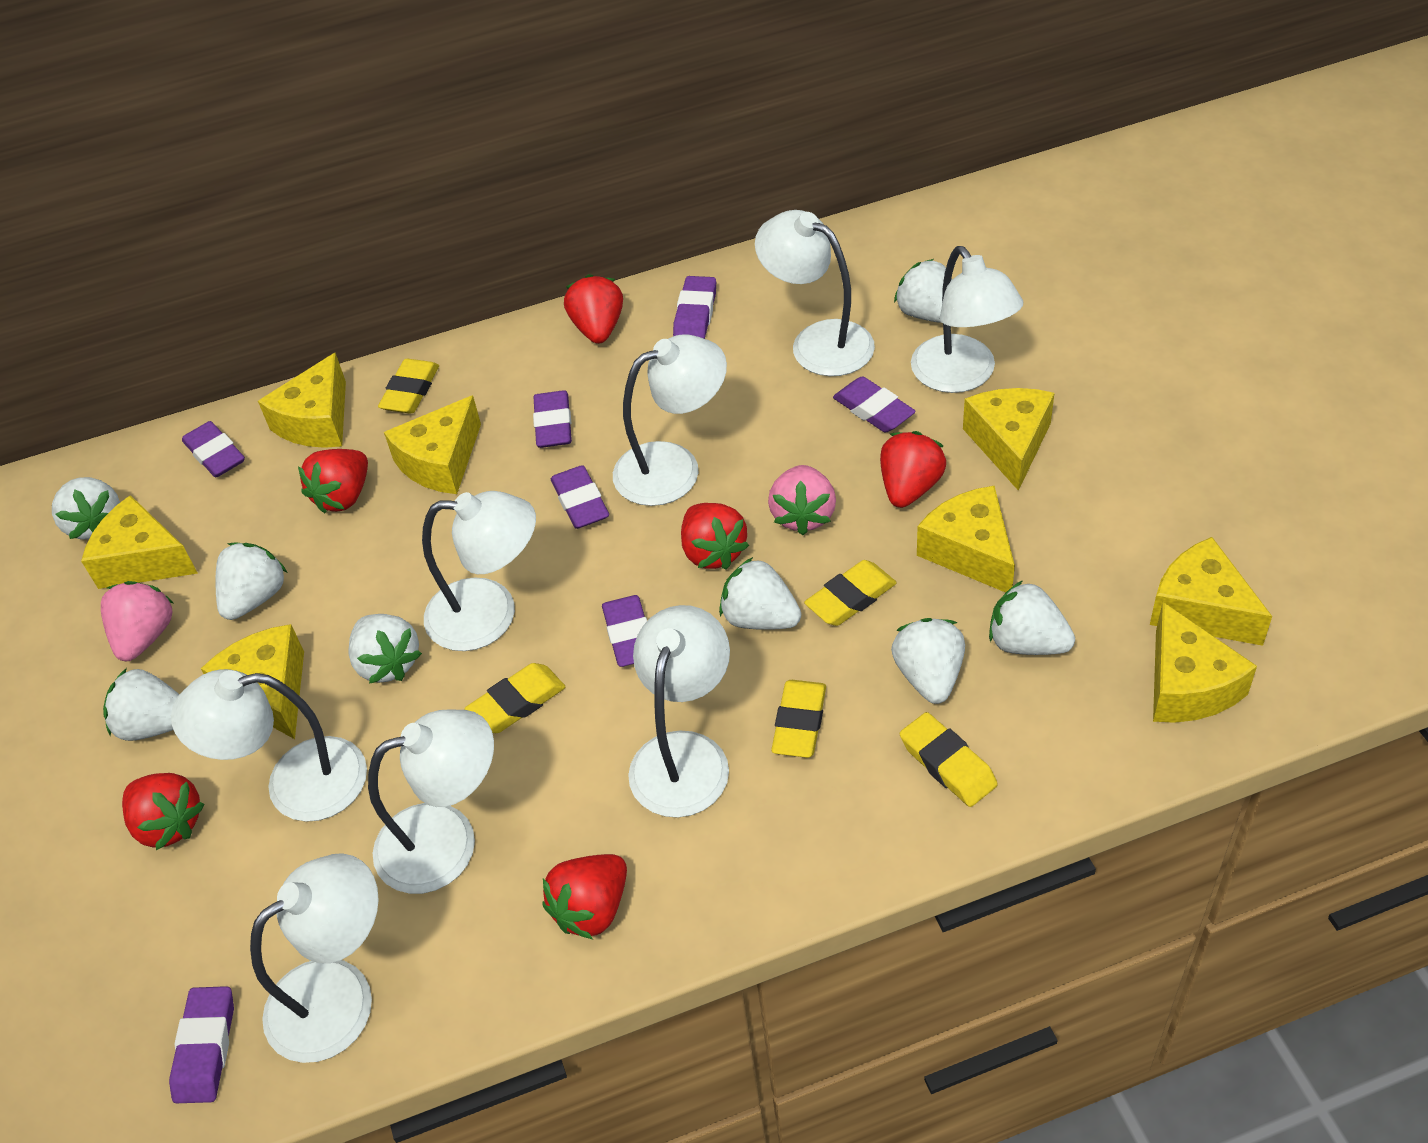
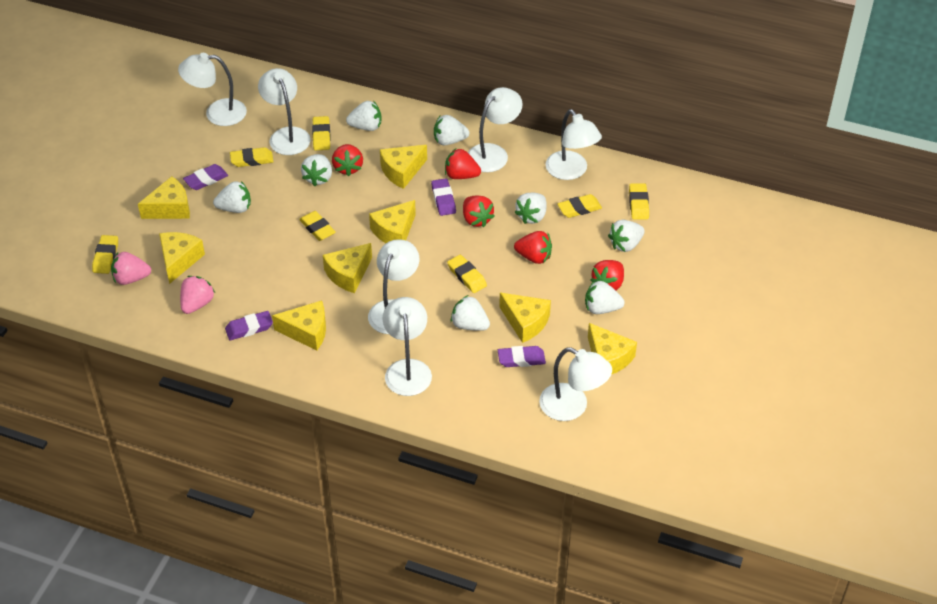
purple eraser: 7 -> 4
red strawberry: 6 -> 5
white lamp: 8 -> 7
yellow eraser: 5 -> 7

